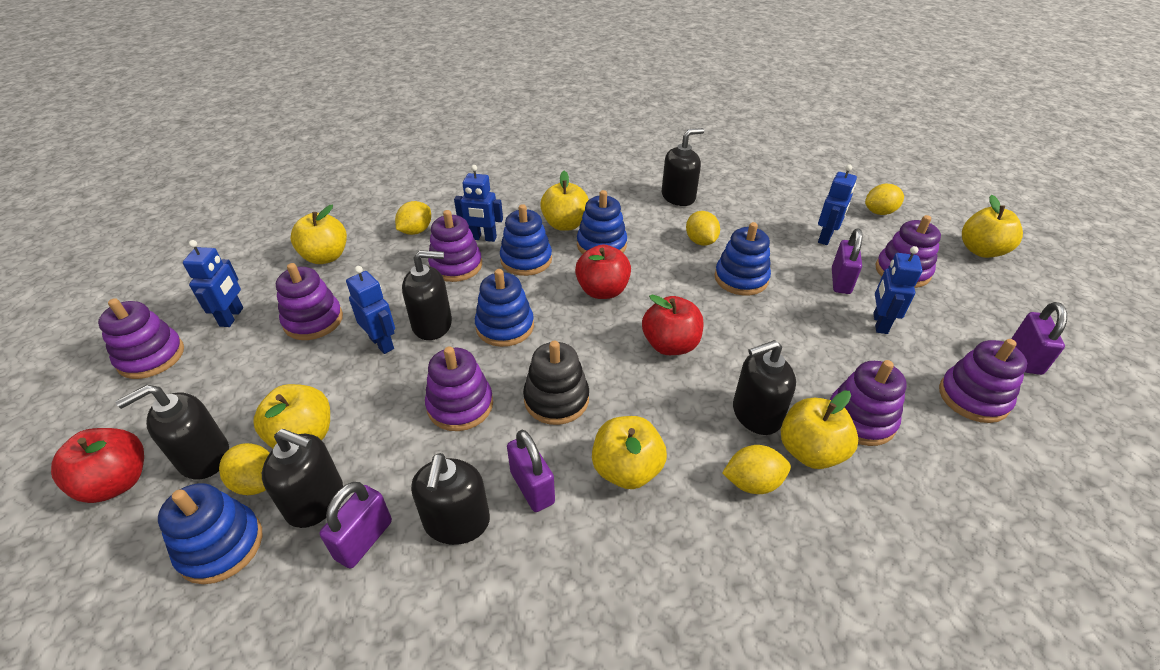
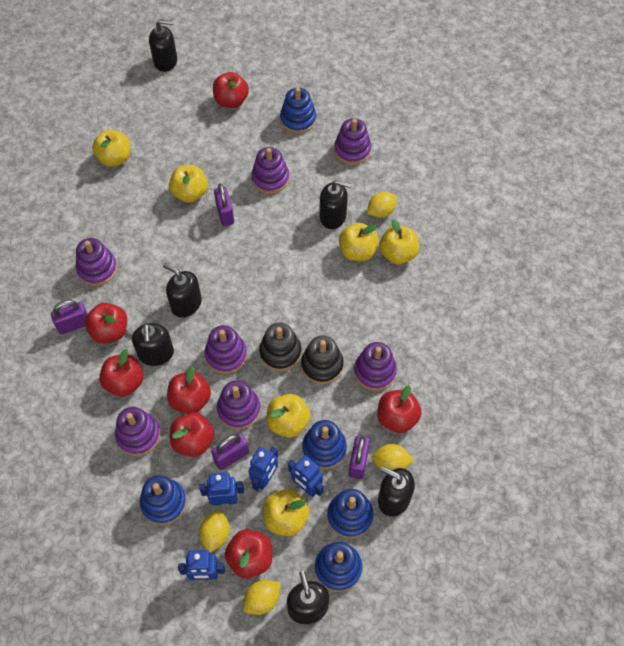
black stacking toy: 1 -> 2
blue robot: 5 -> 4
red apple: 3 -> 7
yellow lemon: 5 -> 4

